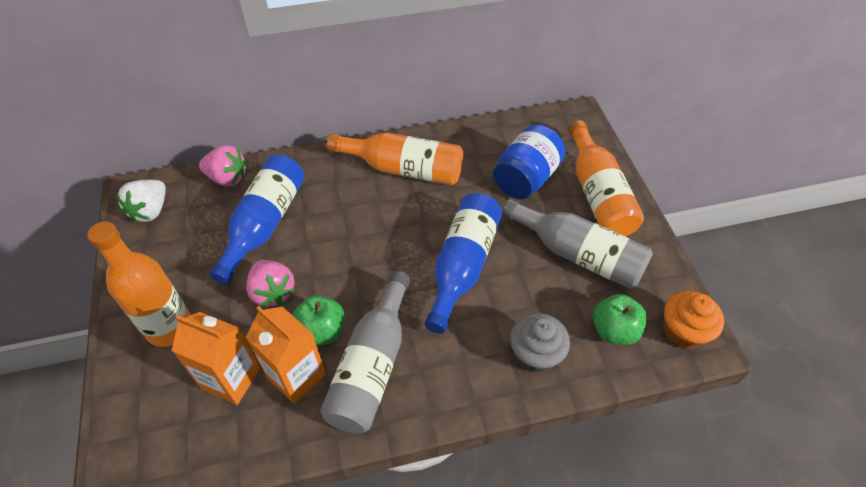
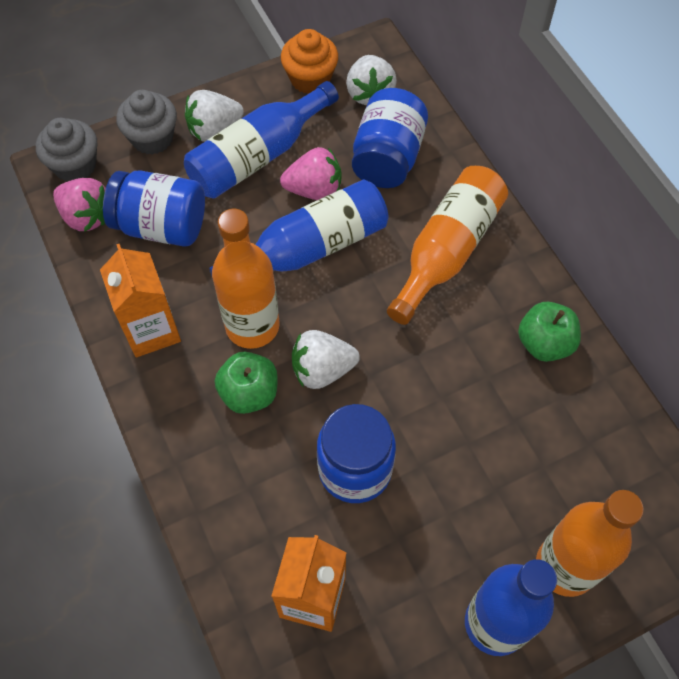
blue bottle: 2 -> 3
blue jar: 1 -> 3
grey bottle: 2 -> 0
grey cupcake: 1 -> 2
white strawberry: 1 -> 3

